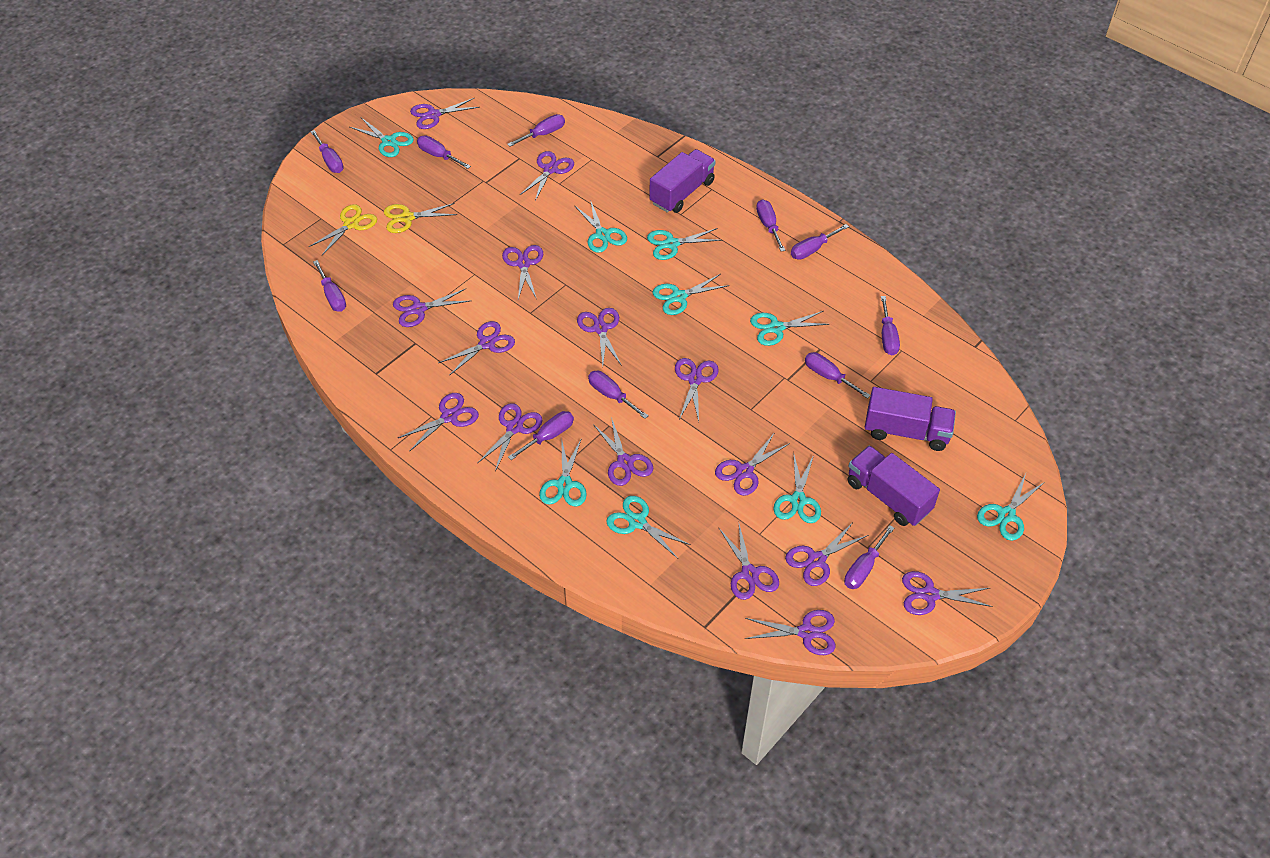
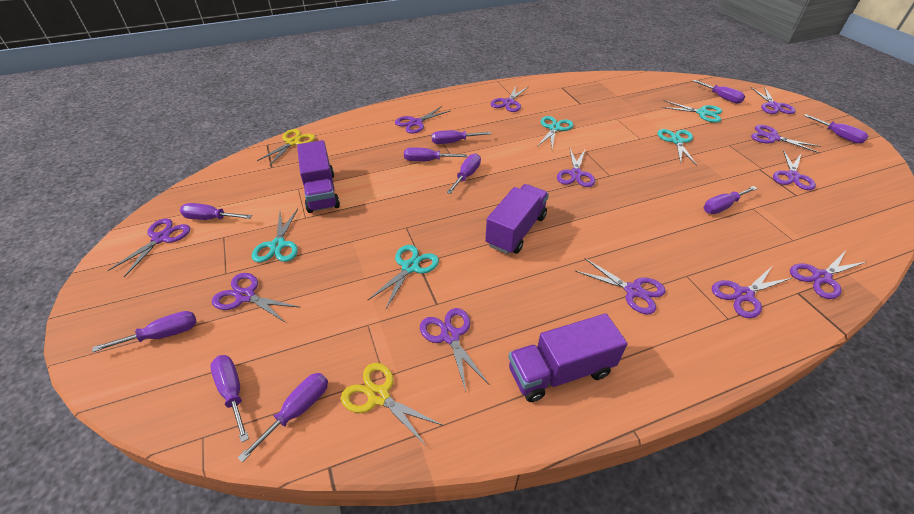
purple scissors: 15 -> 12
purple screwdriver: 11 -> 10
turquoise scissors: 9 -> 5

